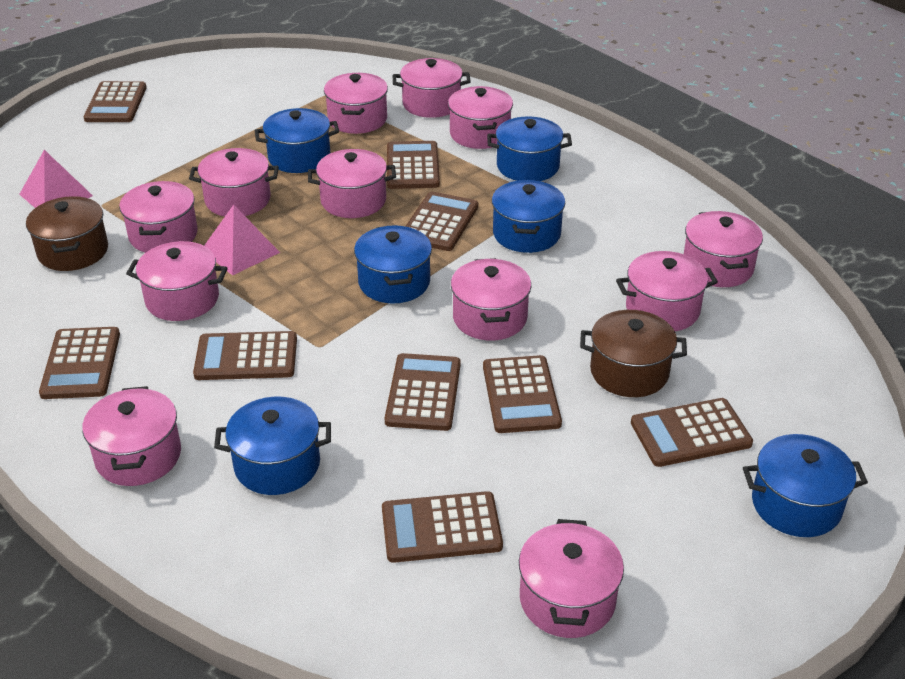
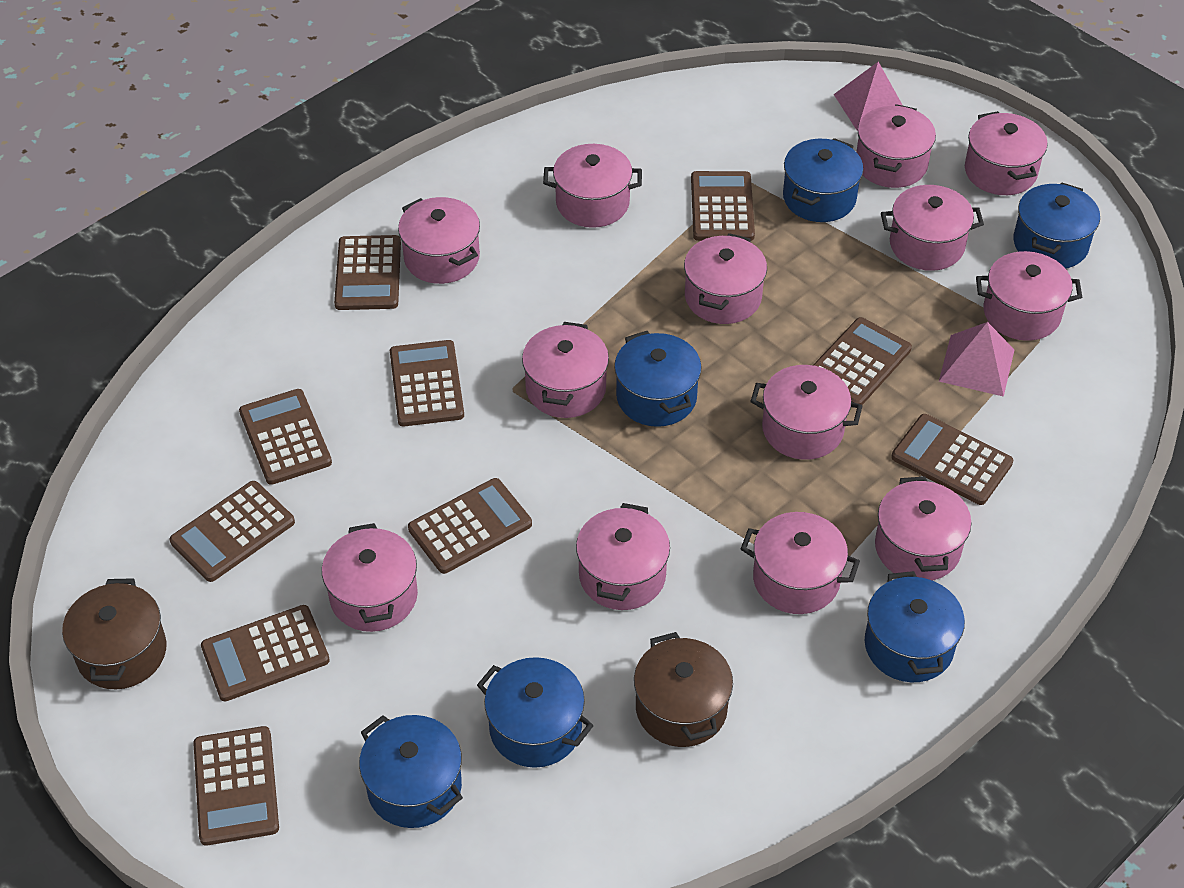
brown calculator: 9 -> 10
pink pot: 12 -> 13

